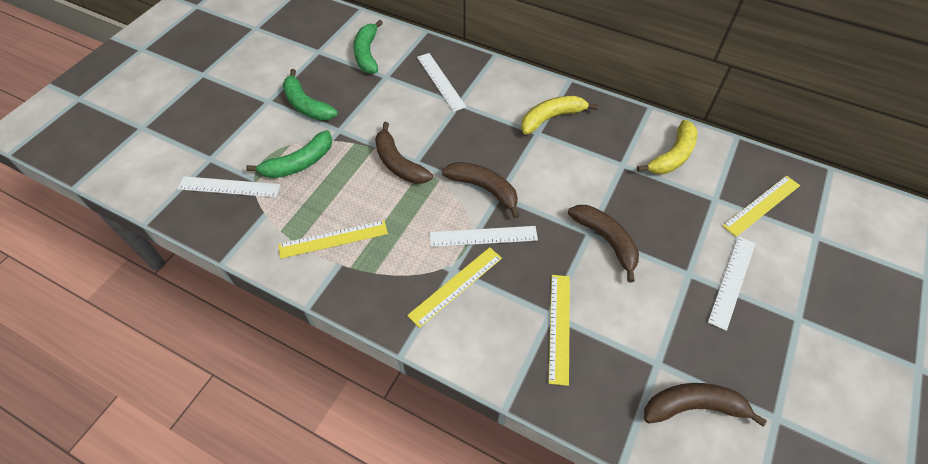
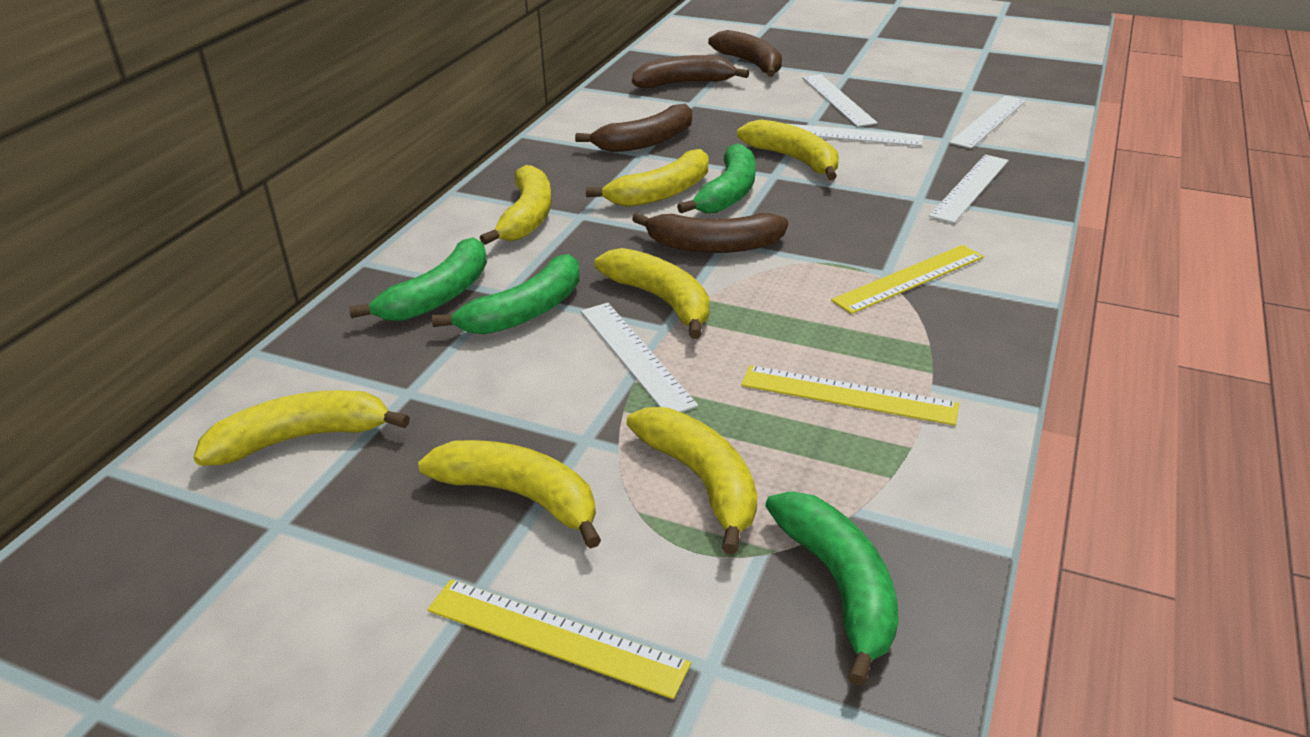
green banana: 3 -> 4
white ruler: 4 -> 5
yellow banana: 2 -> 7
yellow ruler: 4 -> 3

